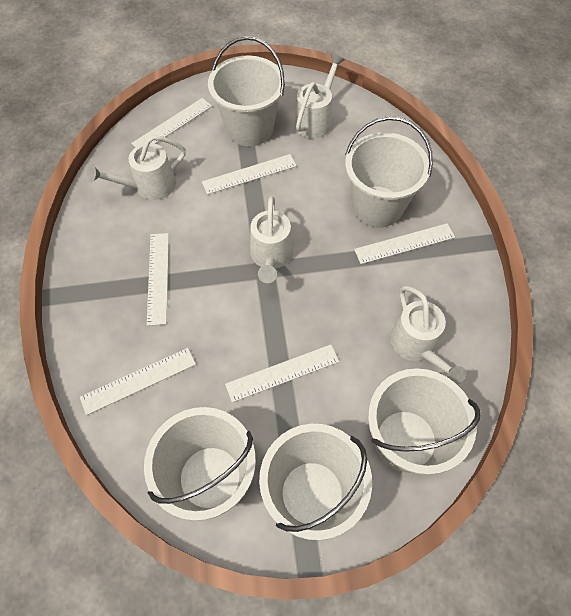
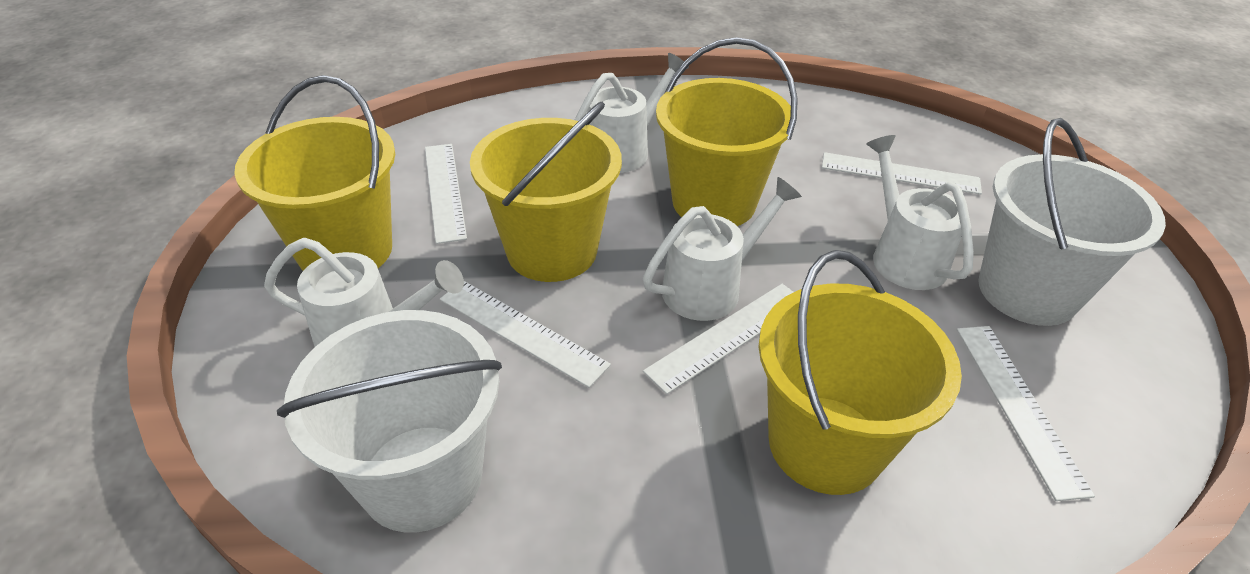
white bucket: 5 -> 2
white ruler: 6 -> 5
yellow bucket: 0 -> 4

